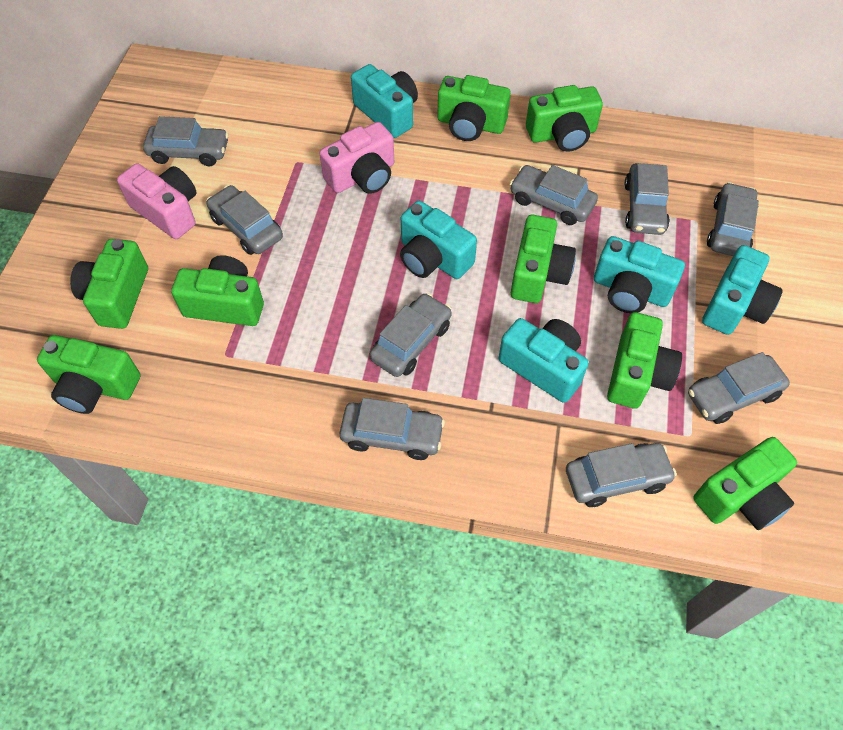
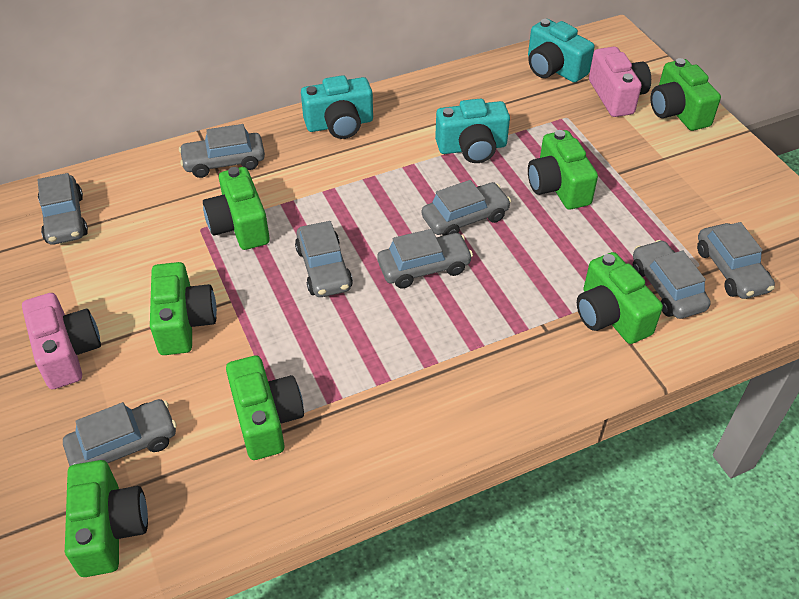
green camera: 8 -> 7
grey car: 9 -> 8
turquoise camera: 5 -> 3

